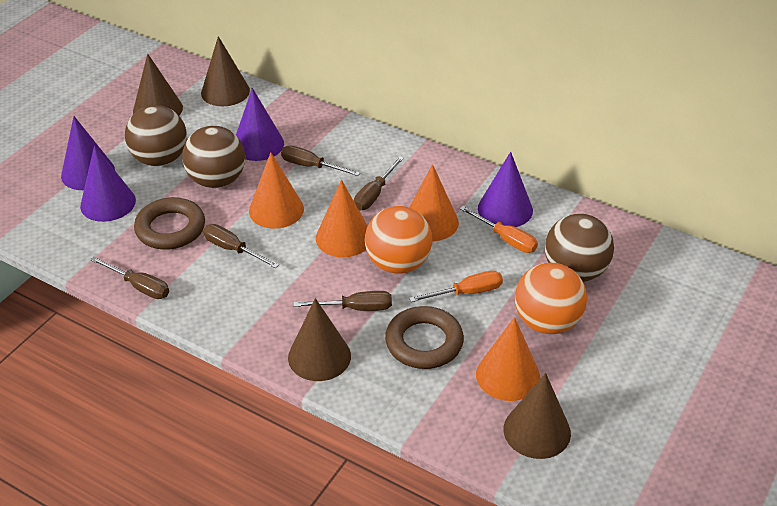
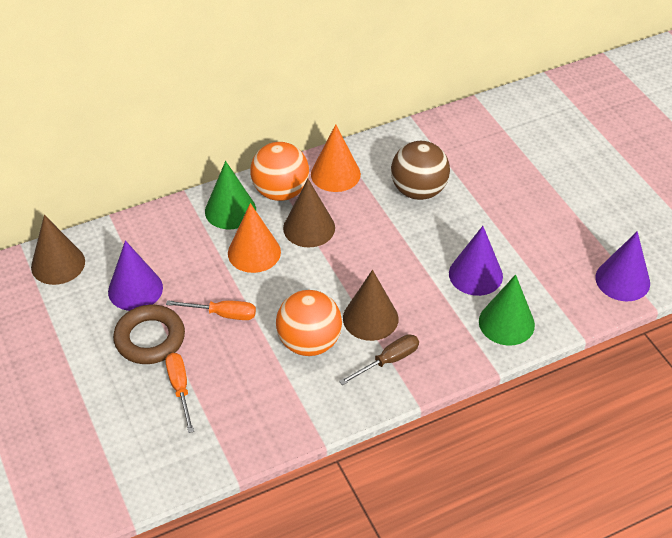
brown ball: 3 -> 1
brown cone: 4 -> 3
brown ring: 2 -> 1
brown screwdriver: 5 -> 1
green cone: 0 -> 2
orange cone: 4 -> 2
purple cone: 4 -> 3

